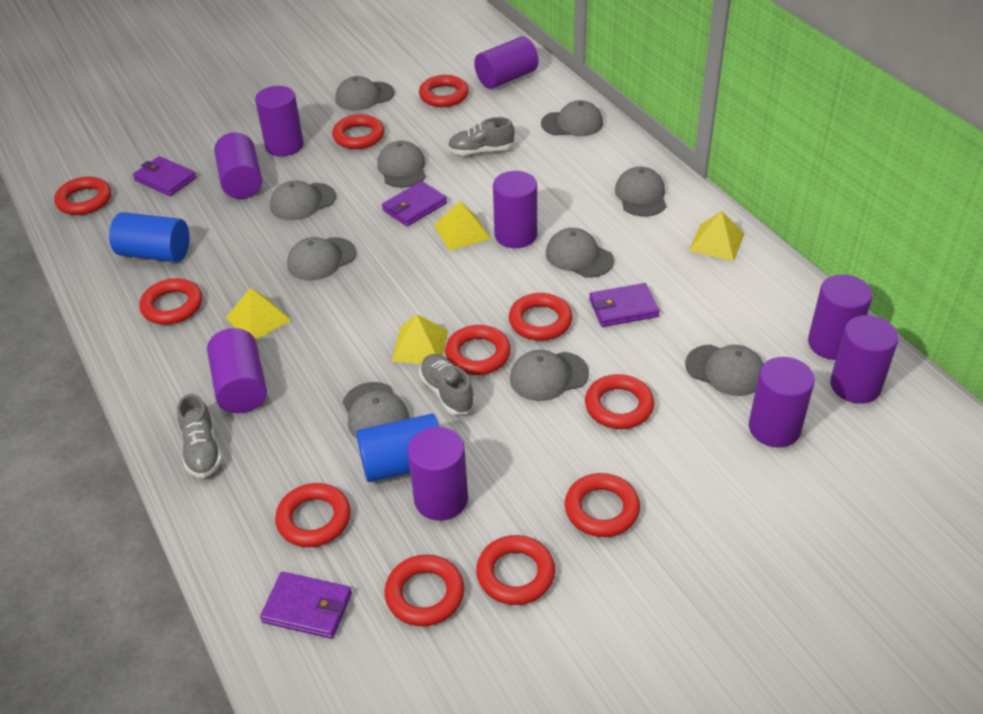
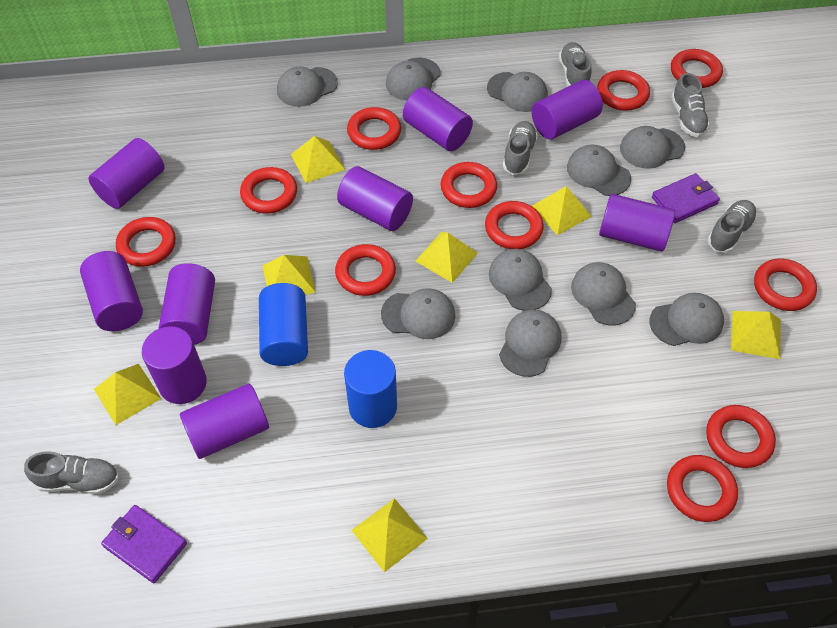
grey shoe: 3 -> 5
purple wallet: 4 -> 2
yellow pyramid: 4 -> 7

